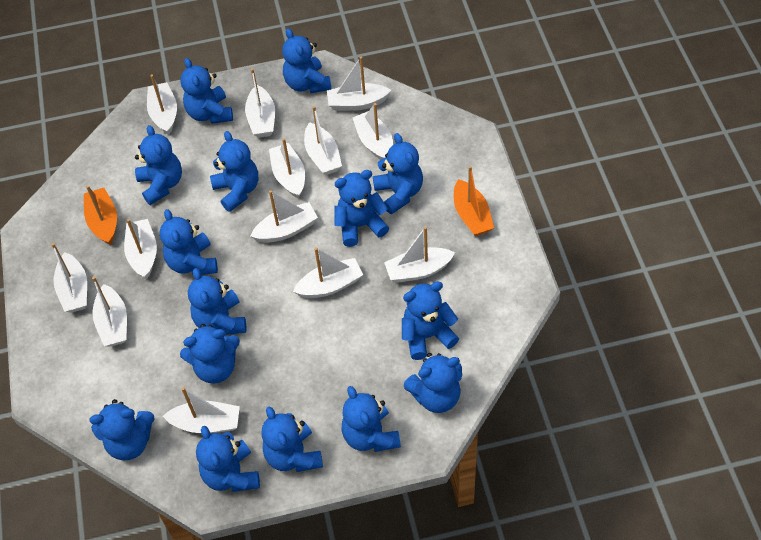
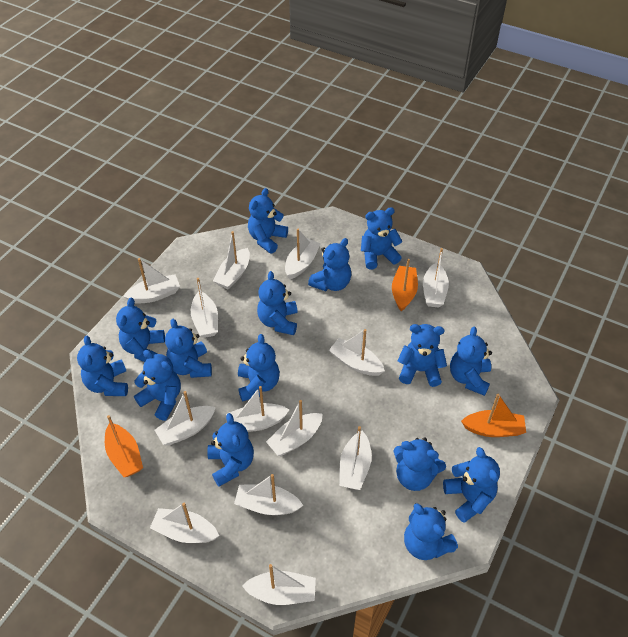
orange boat: 2 -> 3

